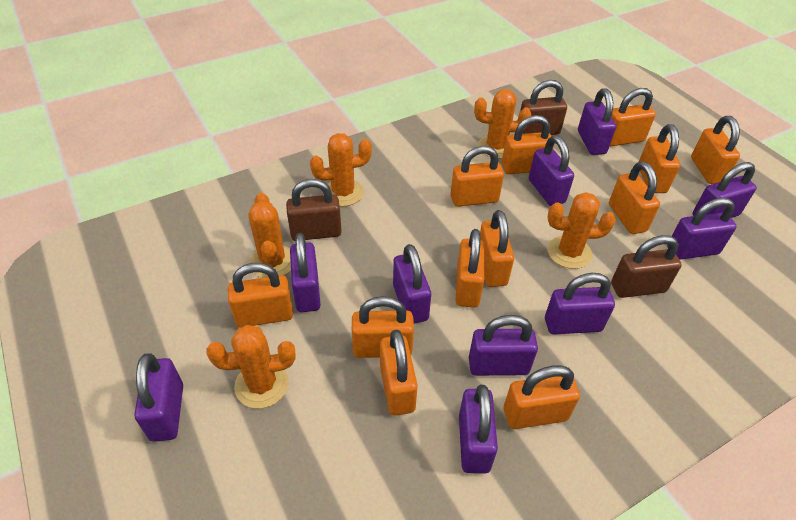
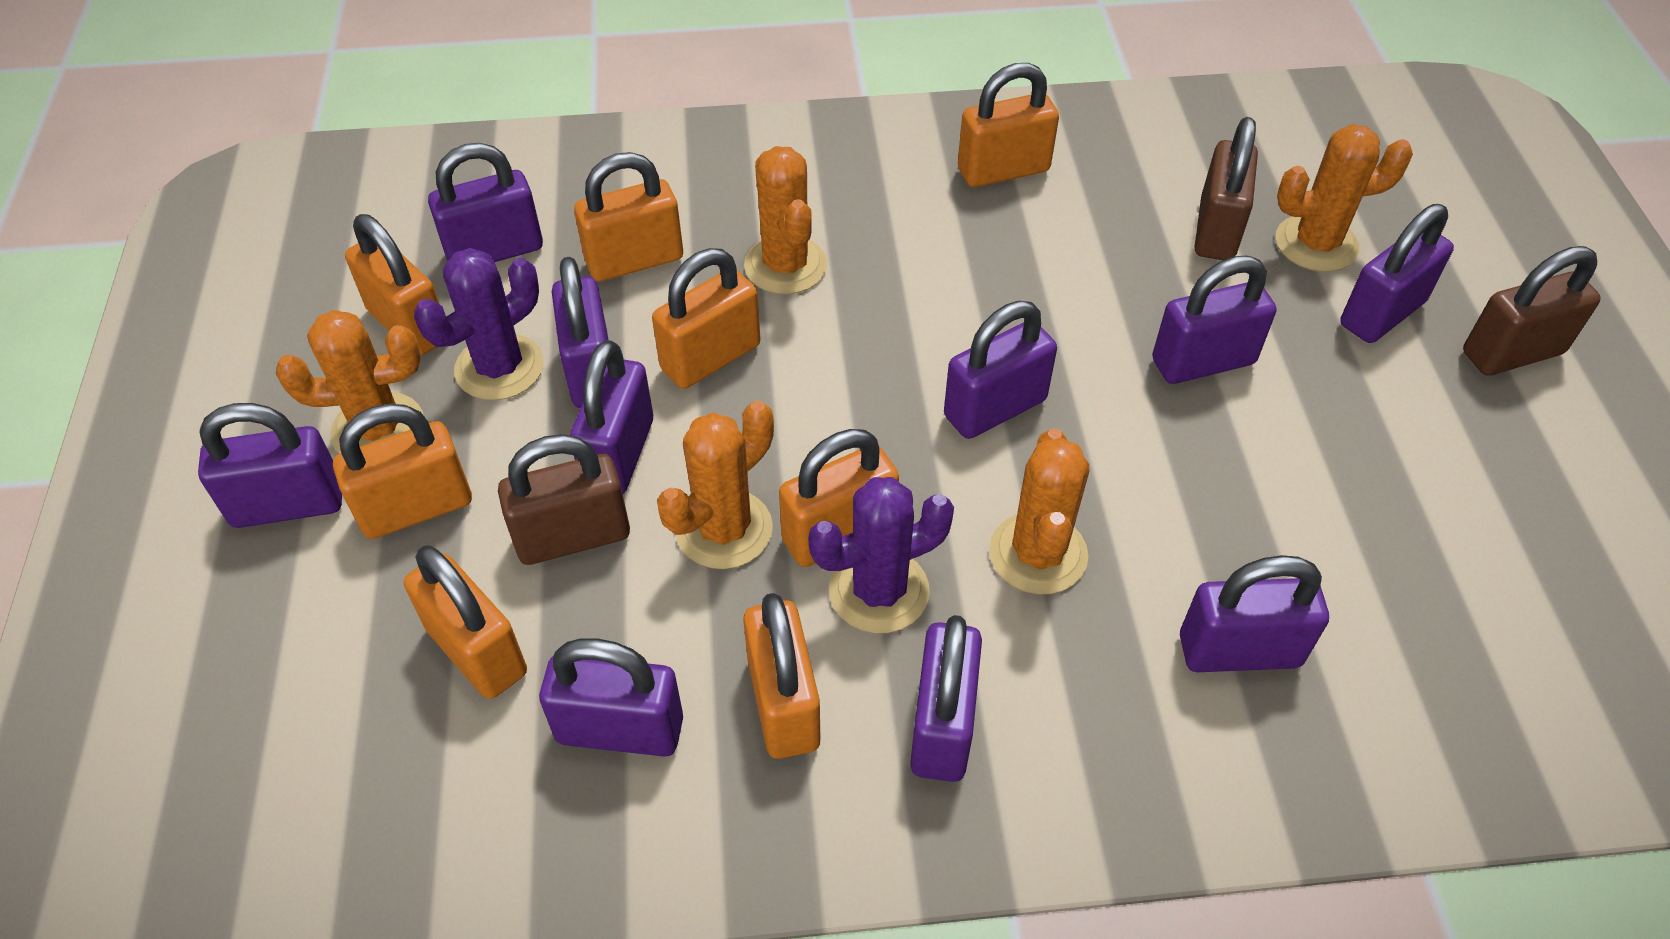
orange padlock: 12 -> 8
purple cactus: 0 -> 2

